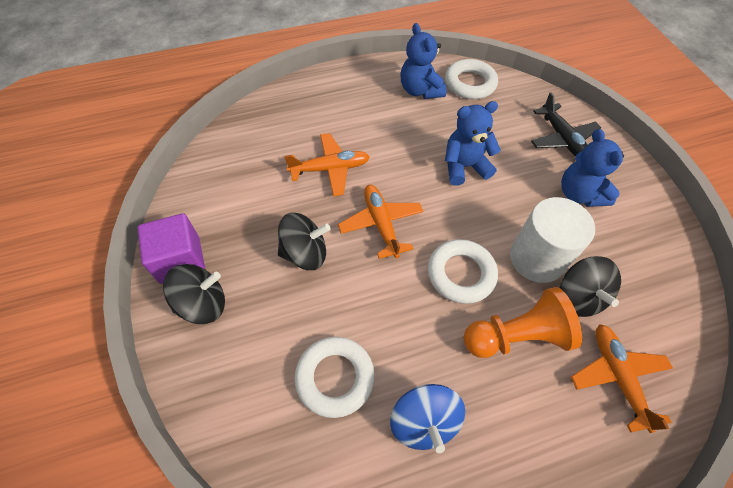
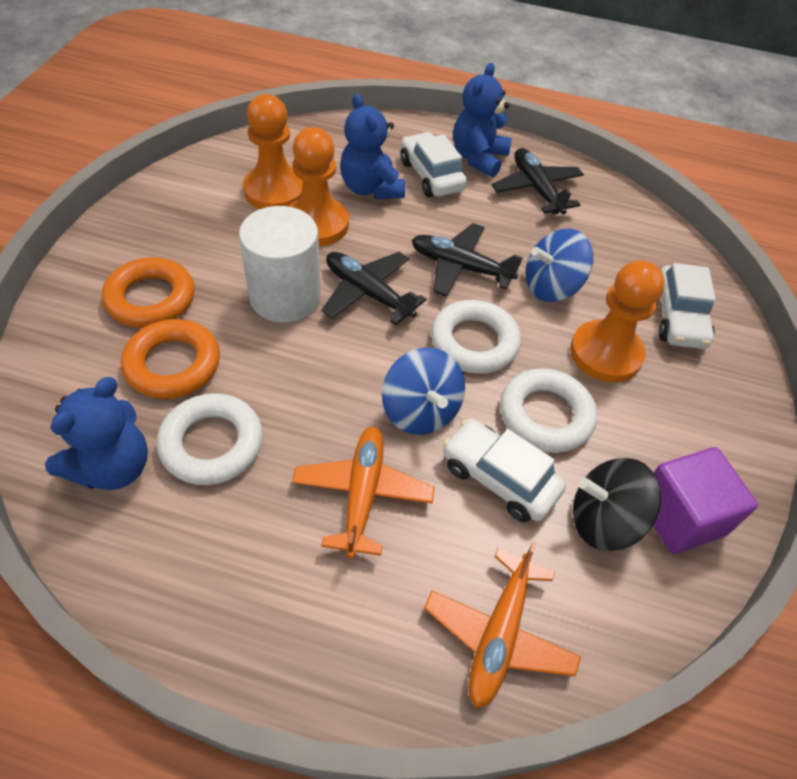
black plane: 1 -> 3
black spinning top: 3 -> 1
blue spinning top: 1 -> 2
orange pawn: 1 -> 3
orange plane: 3 -> 2
orange ring: 0 -> 2
white car: 0 -> 3

